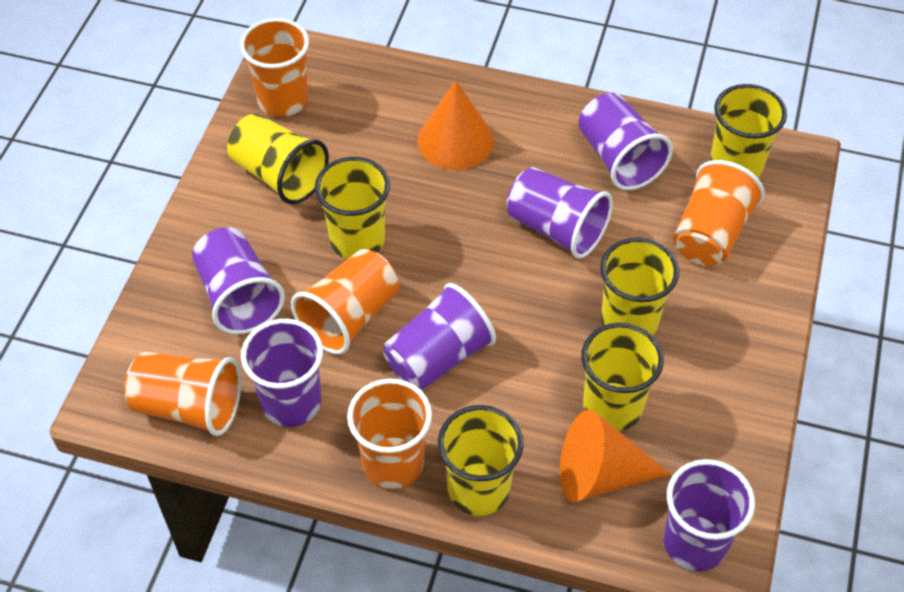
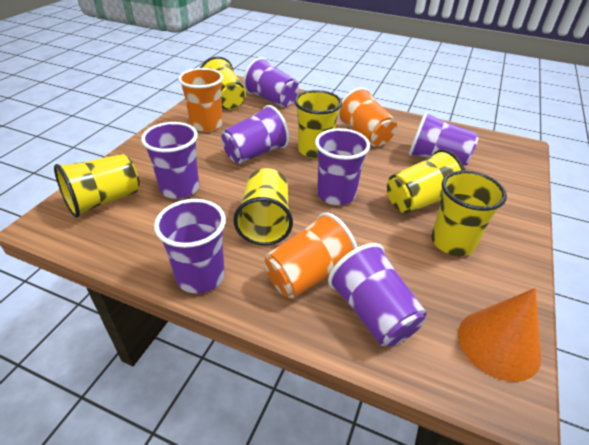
orange cone: 2 -> 1
orange cup: 5 -> 3
purple cup: 6 -> 7

